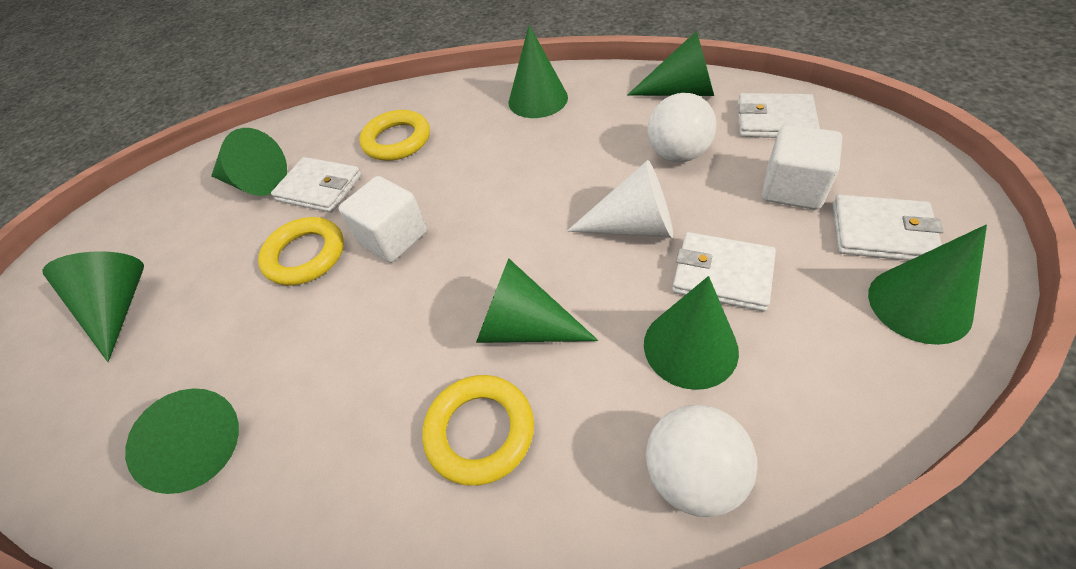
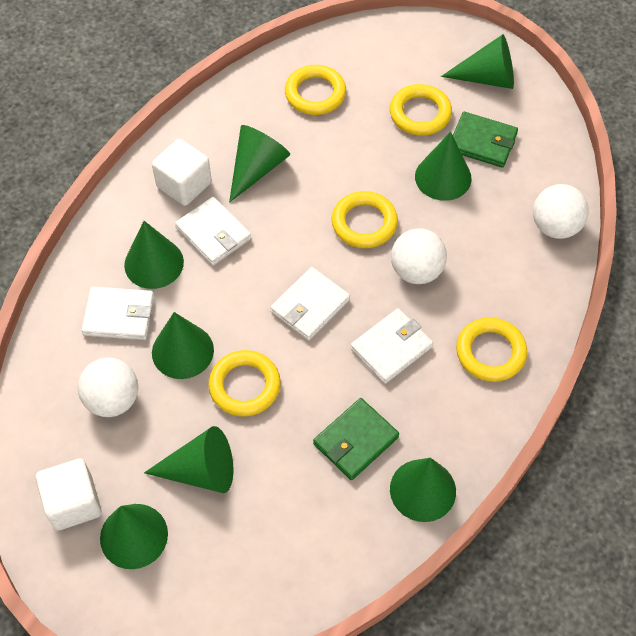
green wallet: 0 -> 2
white ball: 2 -> 3
white cone: 1 -> 0
yellow ring: 3 -> 5

